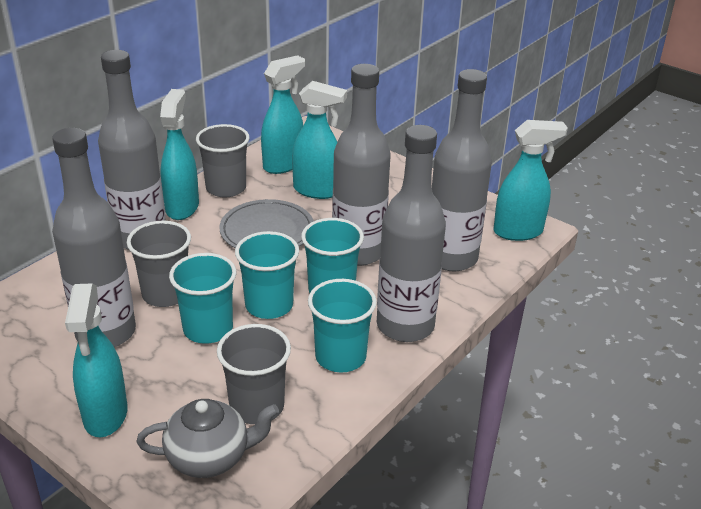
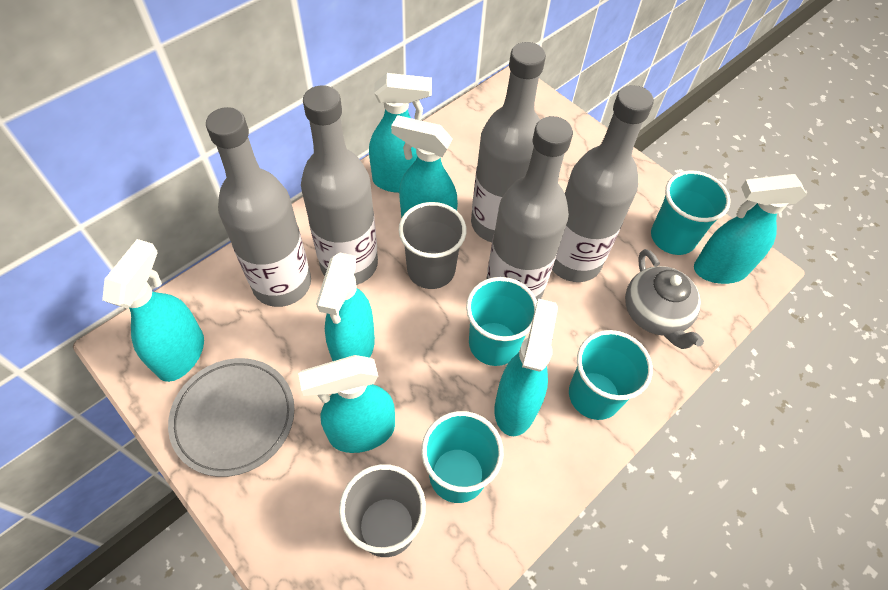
grey cup: 3 -> 2
turquoise spray bottle: 5 -> 7

